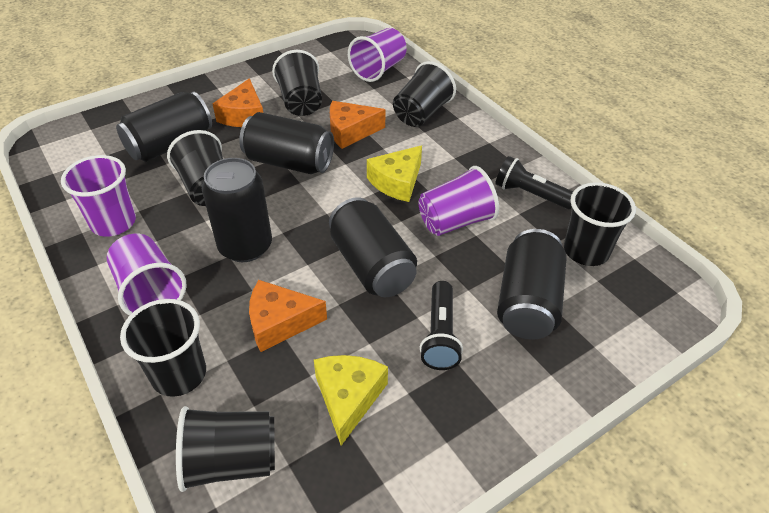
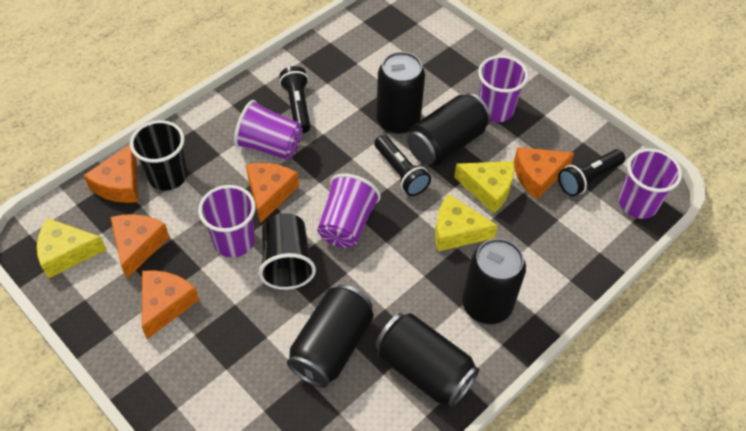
black cup: 6 -> 2
black flashlight: 2 -> 3
orange cheese: 3 -> 5
purple cup: 4 -> 5
yellow cheese: 2 -> 3

